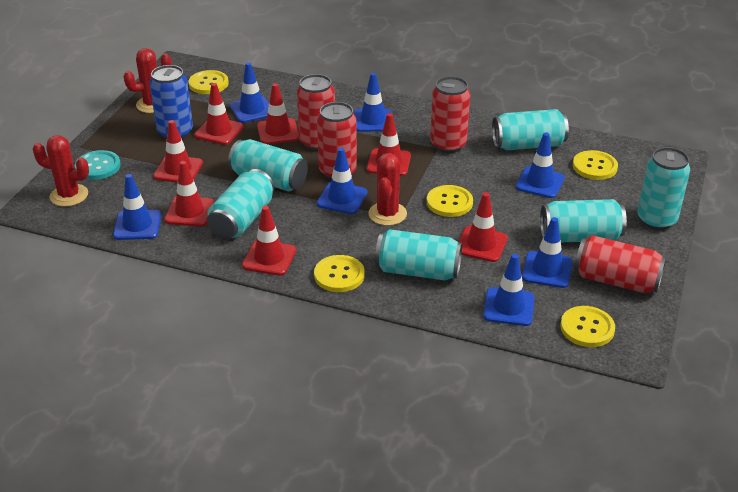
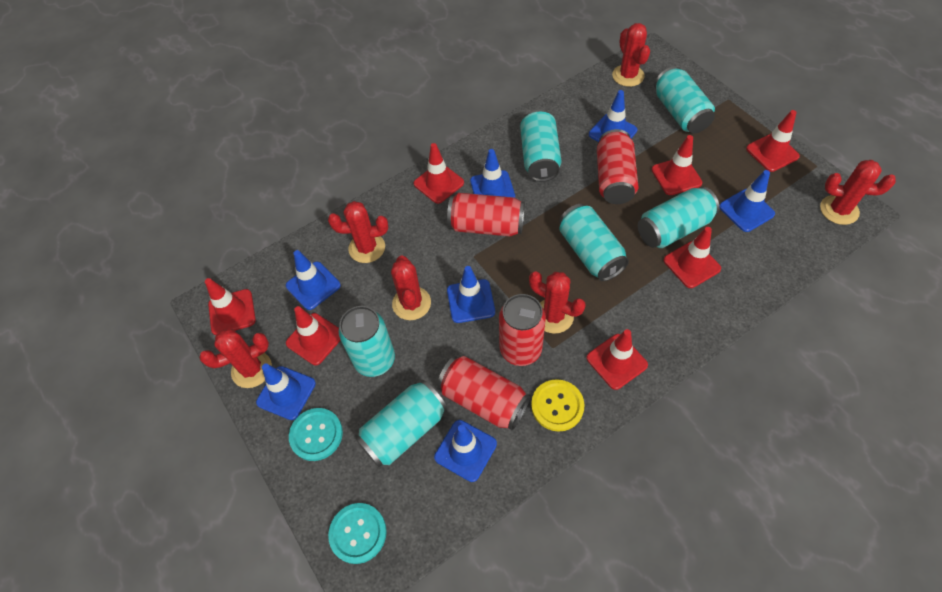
blue can: 1 -> 0
red cactus: 3 -> 6
turquoise button: 1 -> 2
yellow button: 5 -> 1

